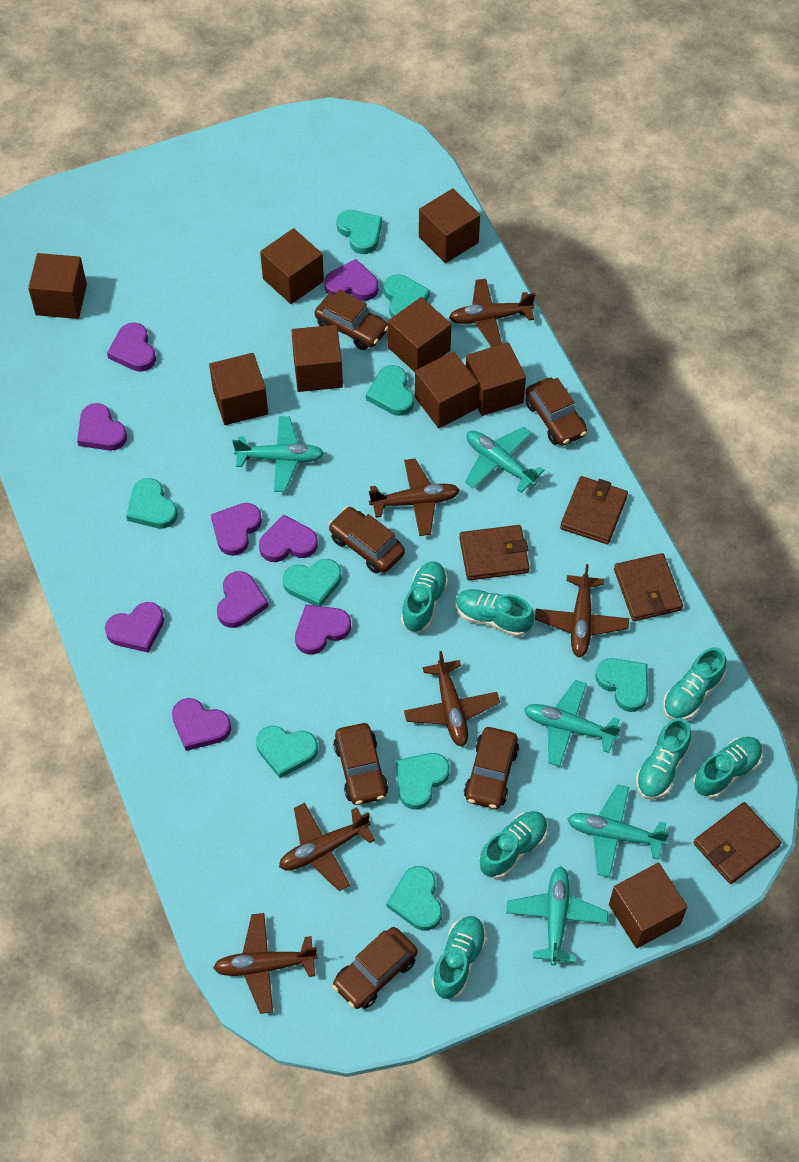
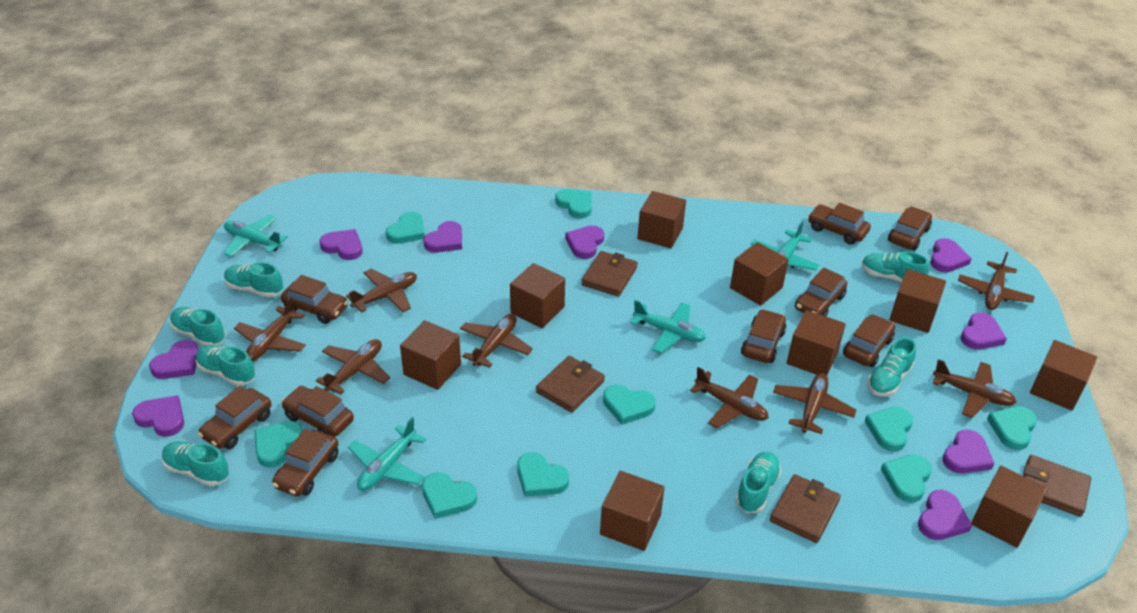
brown car: 6 -> 9
brown plane: 6 -> 8
turquoise plane: 5 -> 4

